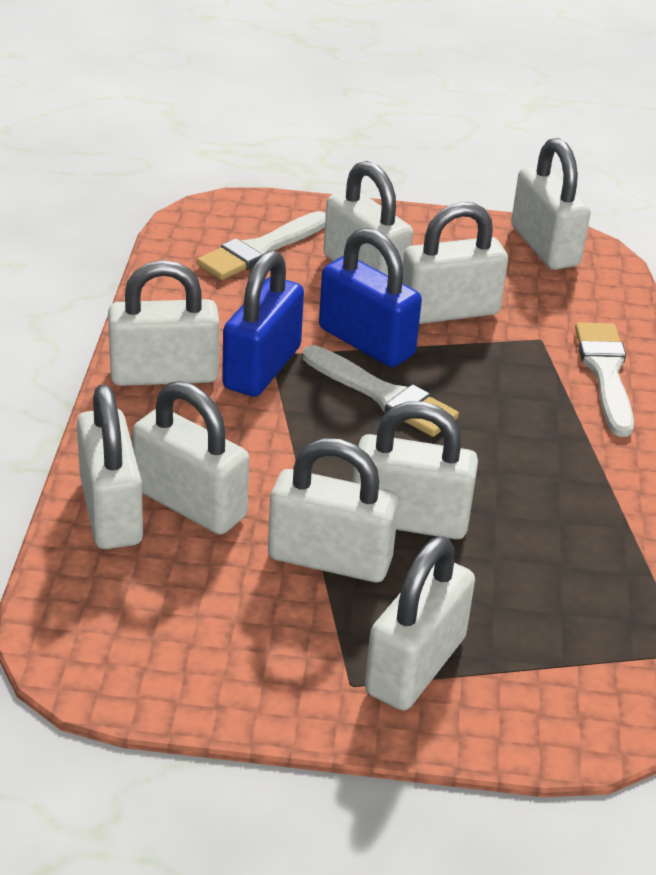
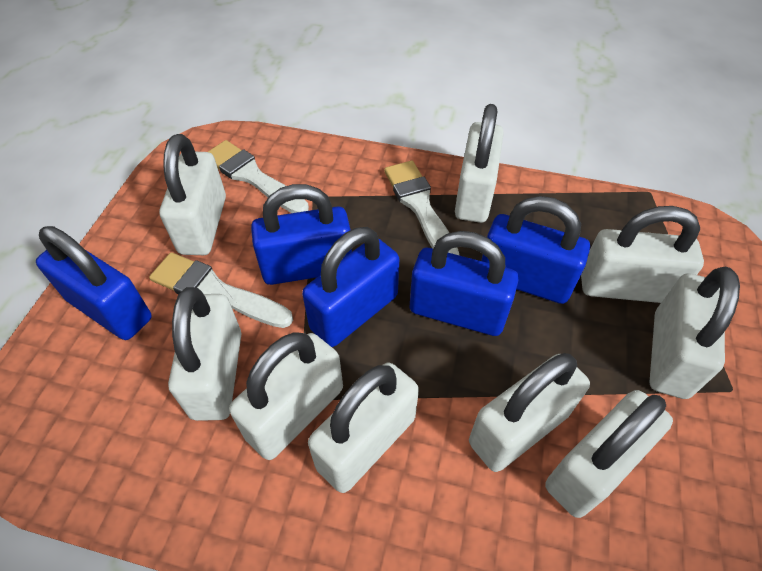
blue padlock: 2 -> 5

